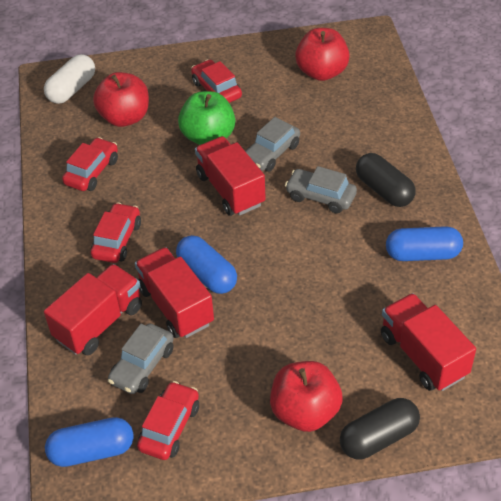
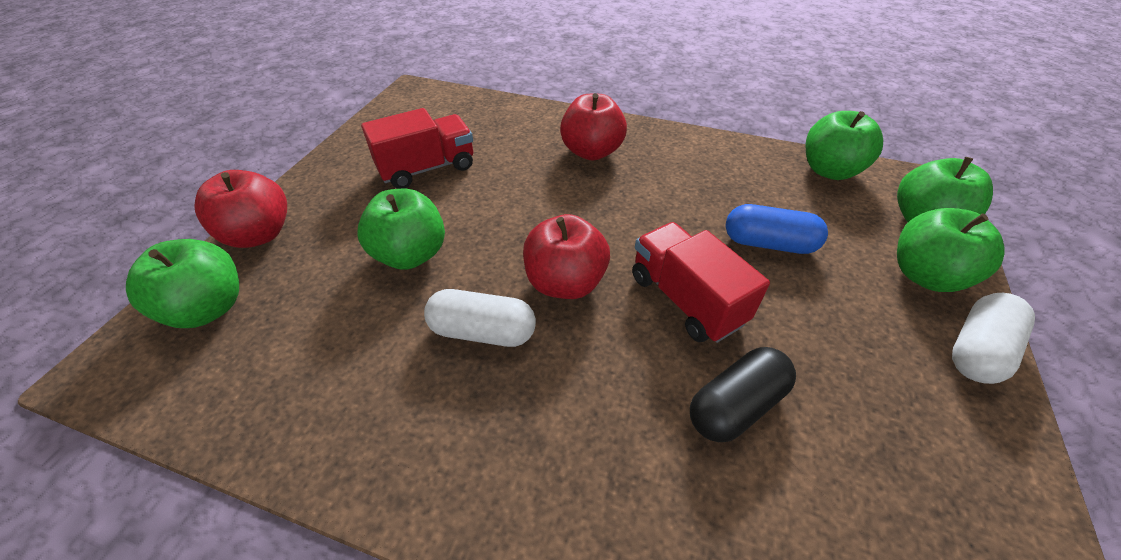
black capsule: 2 -> 1
blue capsule: 3 -> 1
green apple: 1 -> 5
grey car: 3 -> 0
red car: 4 -> 0
red truck: 4 -> 2
white capsule: 1 -> 2

